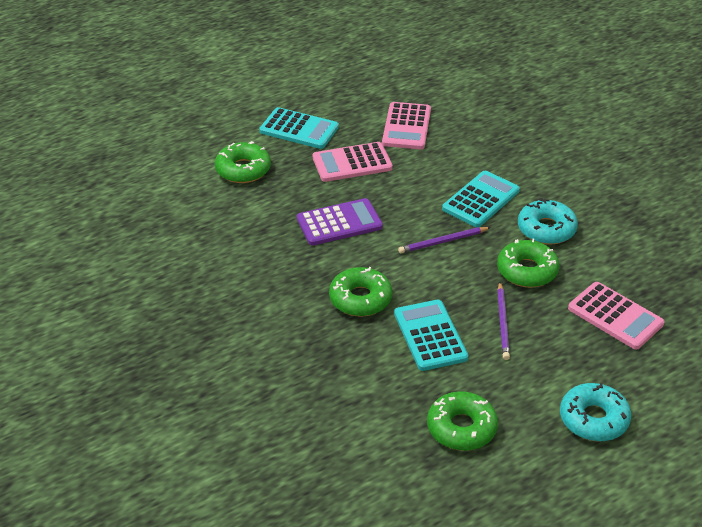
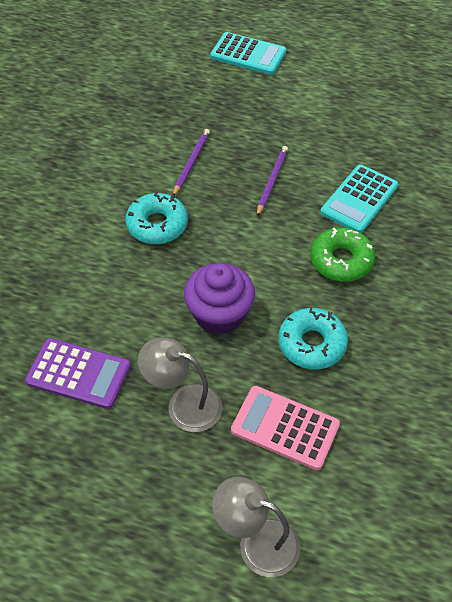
green donut: 4 -> 1
grey lamp: 0 -> 2
pink calculator: 3 -> 1
purple cupcake: 0 -> 1
turquoise calculator: 3 -> 2

